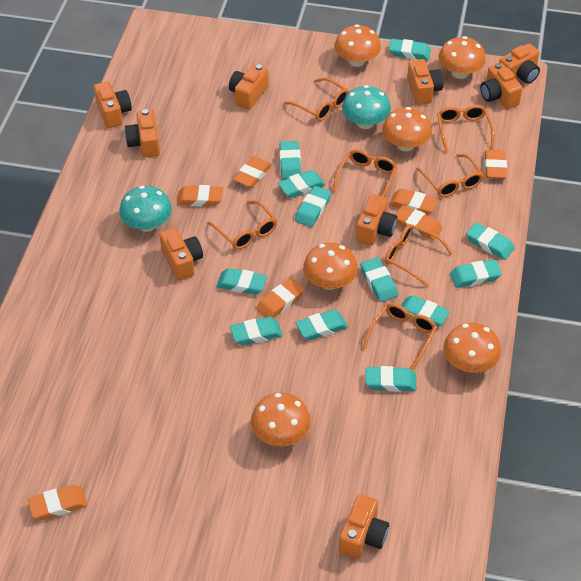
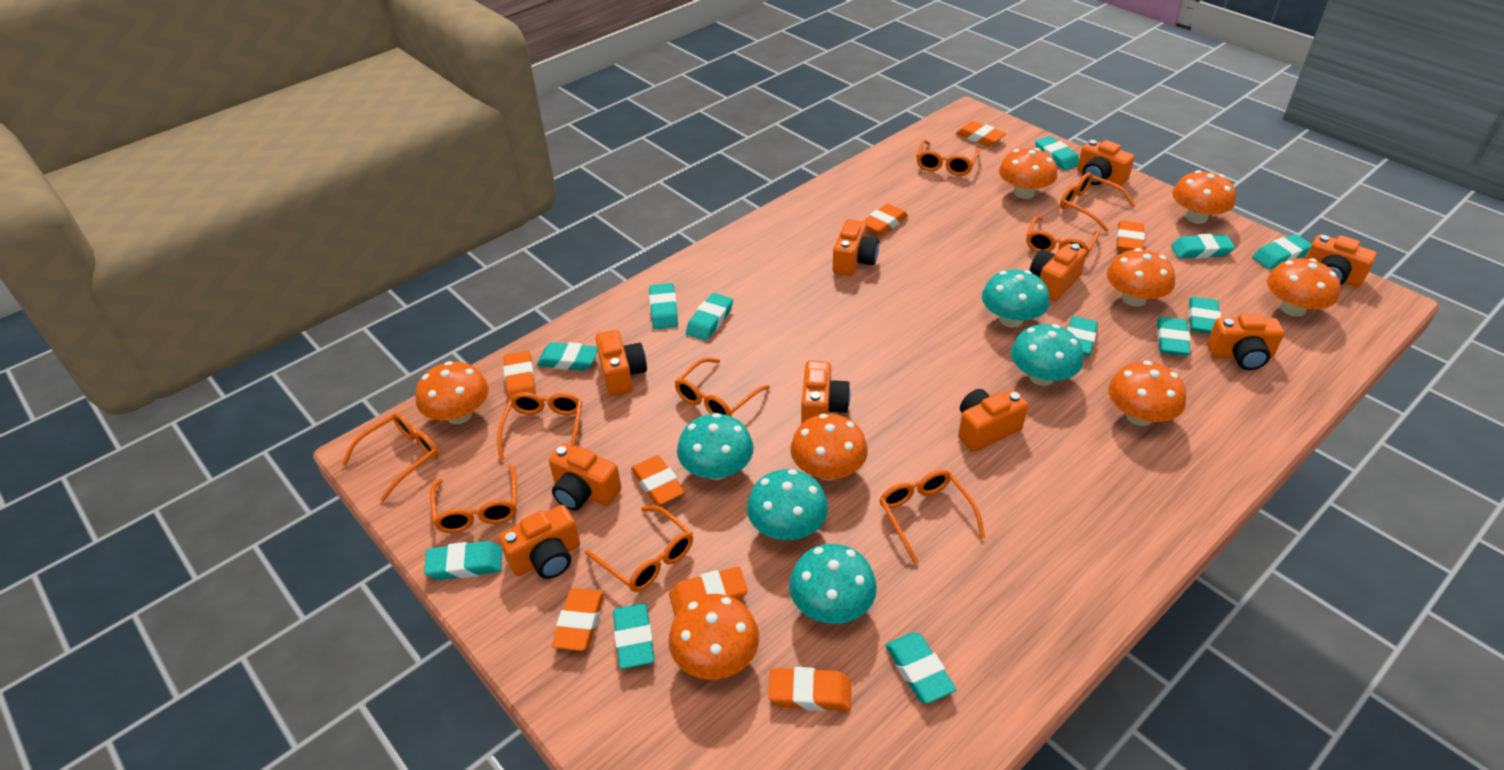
orange camera: 9 -> 10
orange eraser: 7 -> 8
orange glasses: 7 -> 9
orange mushroom: 6 -> 8
turquoise mushroom: 2 -> 5

